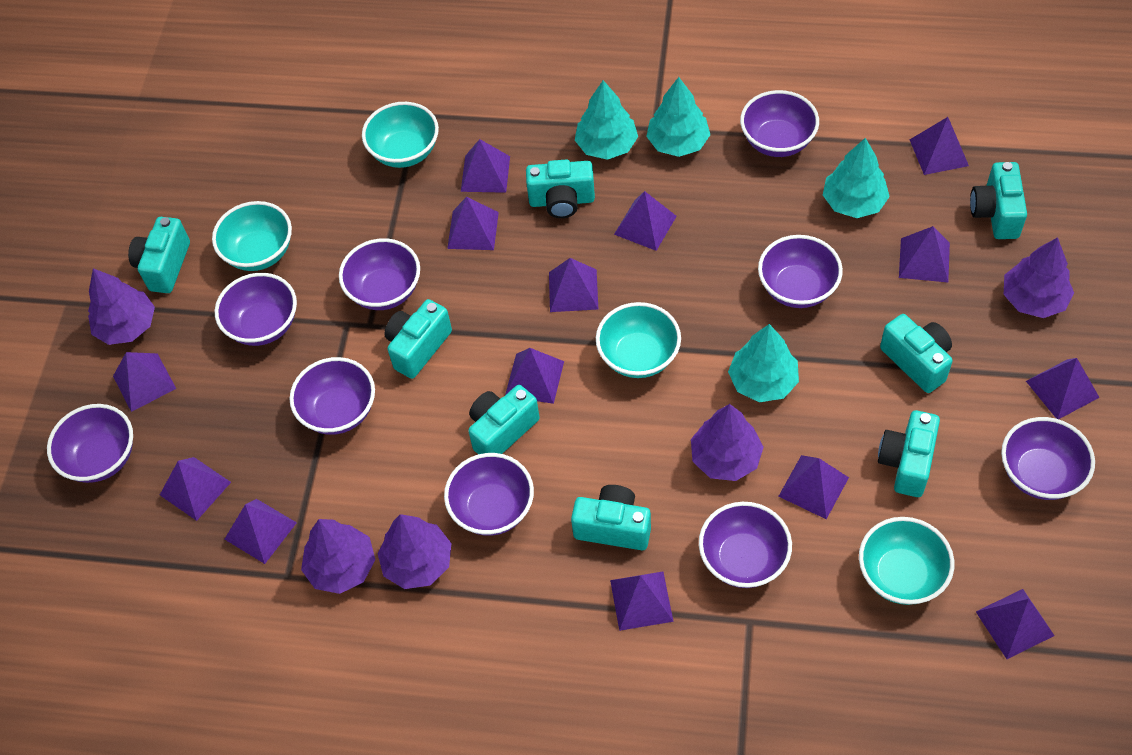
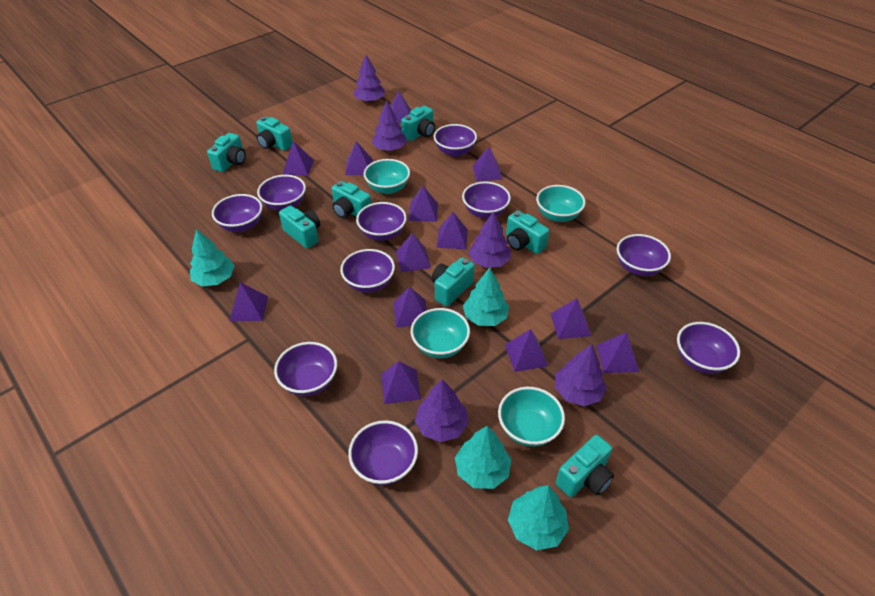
purple bowl: 9 -> 10
purple pyramid: 14 -> 13

